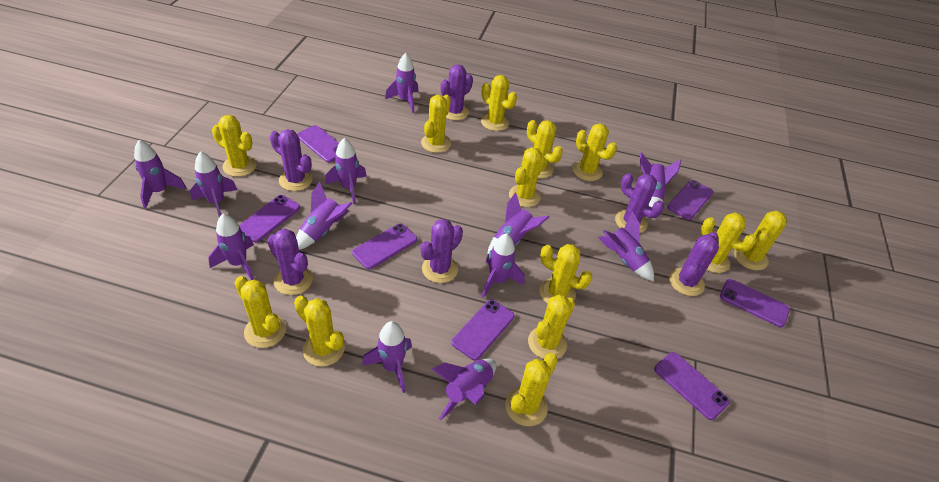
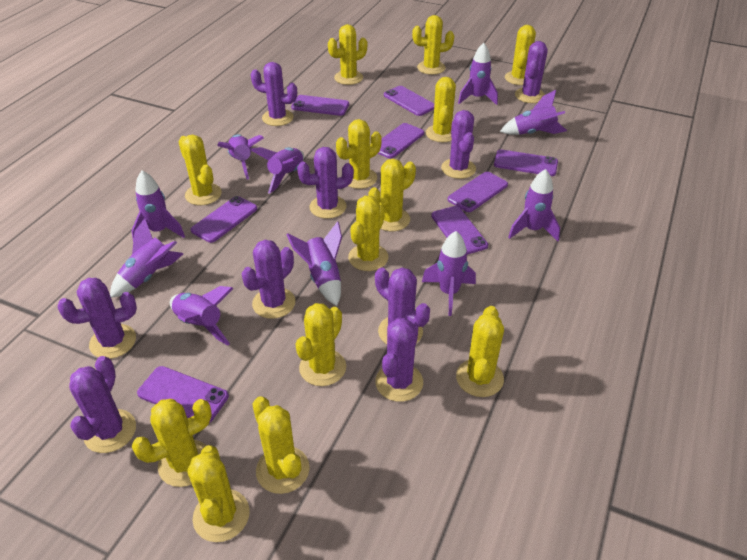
purple cactus: 6 -> 9
purple phone: 7 -> 8
purple rocket: 12 -> 10

